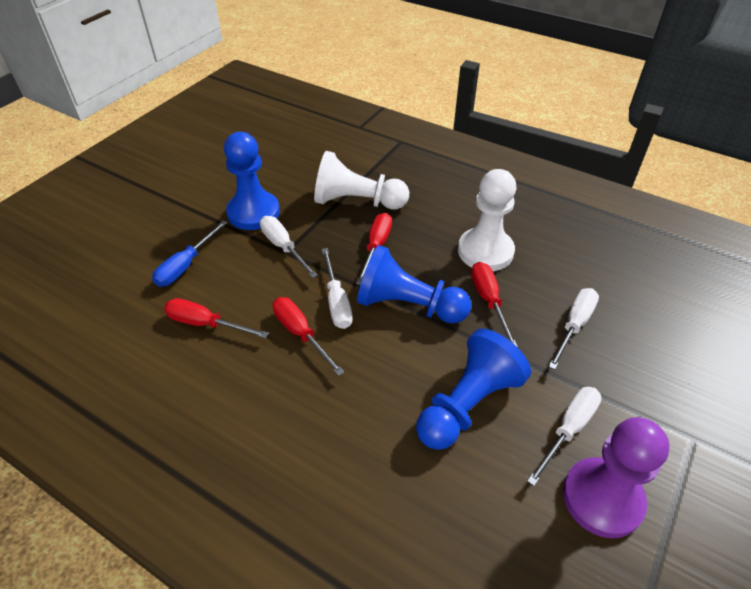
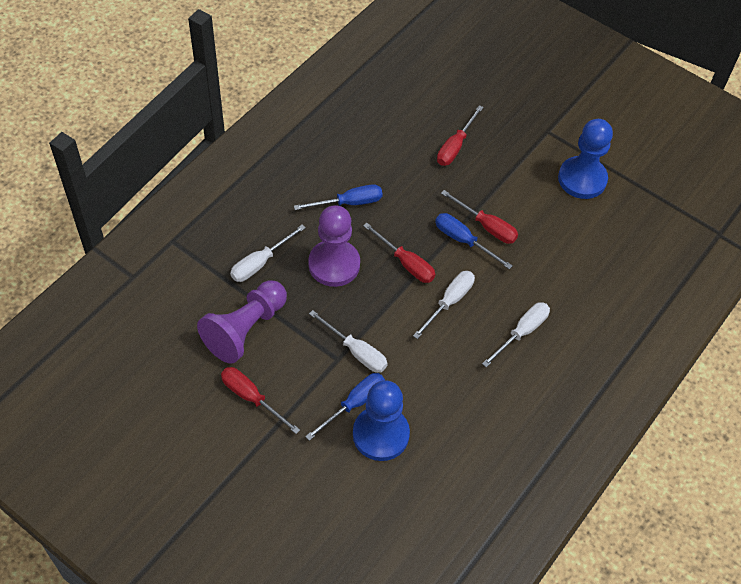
blue pawn: 3 -> 2
blue screwdriver: 1 -> 3
purple pawn: 1 -> 2
white pawn: 2 -> 0

